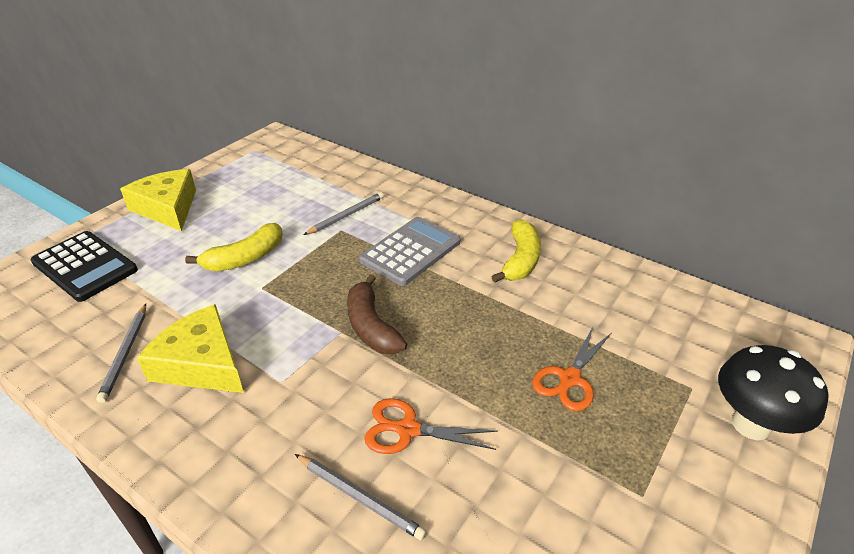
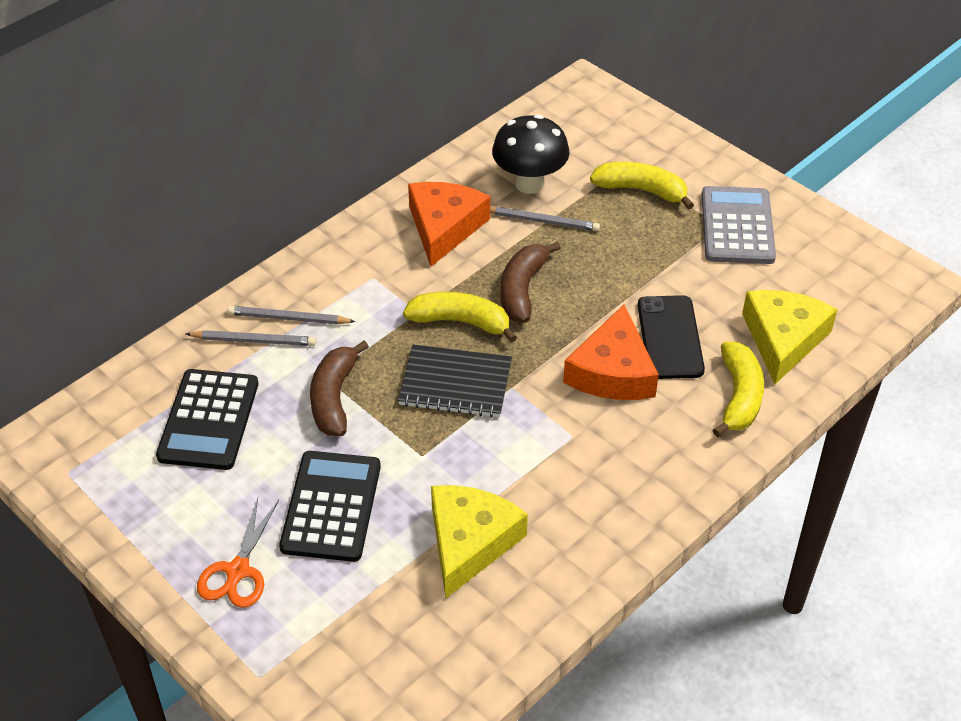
black calculator: 1 -> 2
black notebook: 0 -> 1
black phone: 0 -> 1
brown banana: 1 -> 2
orange cheese: 0 -> 2
orange scissors: 2 -> 1
yellow banana: 2 -> 3

